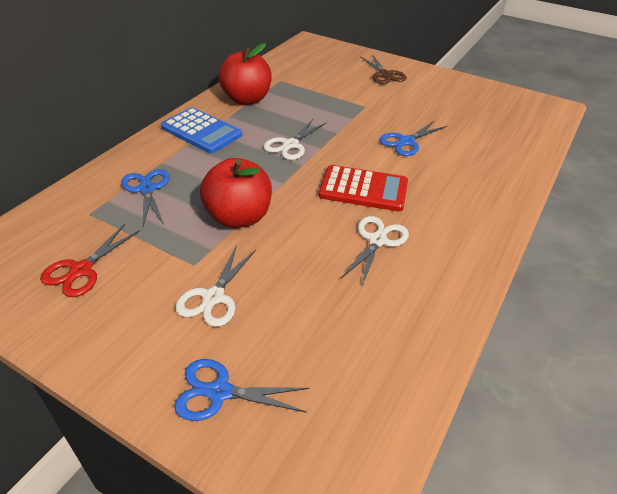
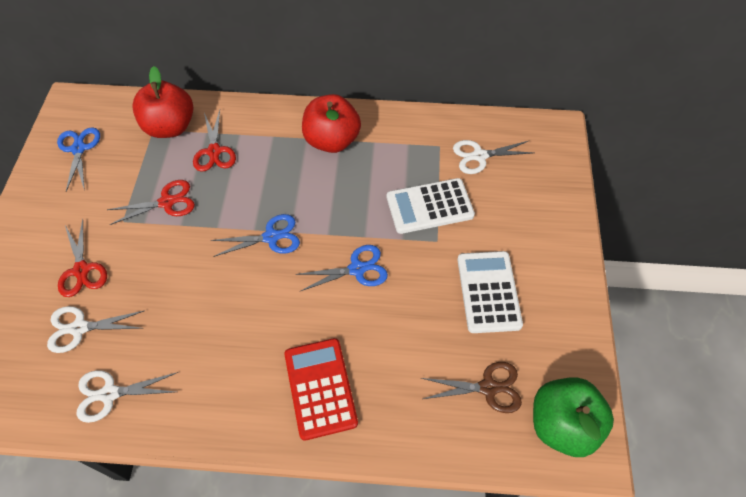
blue calculator: 1 -> 0
green apple: 0 -> 1
red scissors: 1 -> 3
white calculator: 0 -> 2

